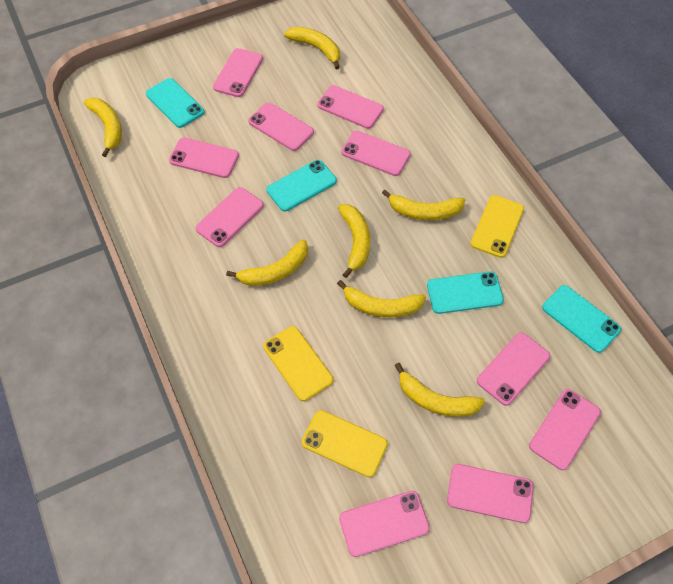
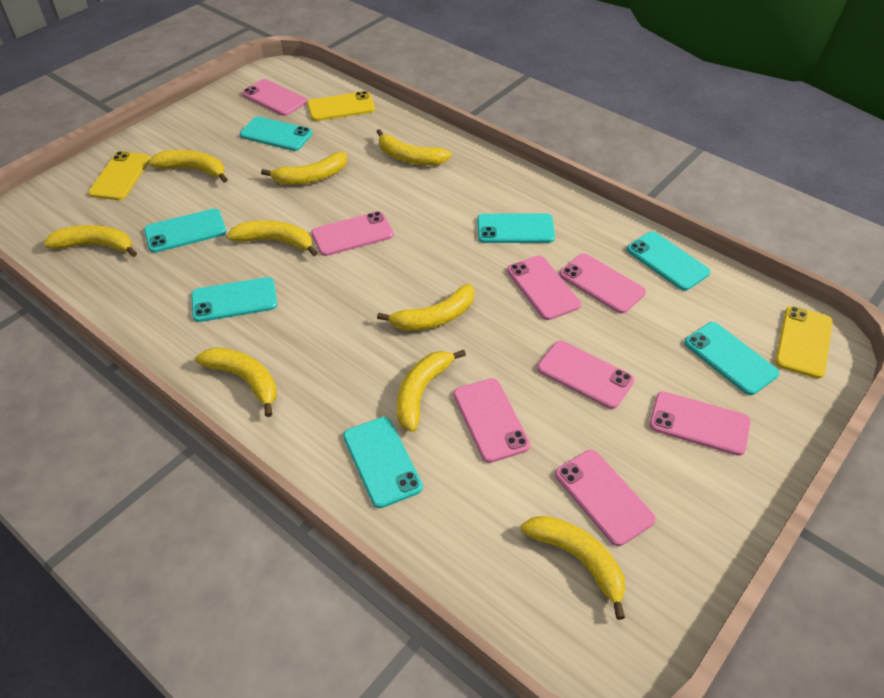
pink phone: 10 -> 8
turquoise phone: 4 -> 7
yellow banana: 7 -> 9

